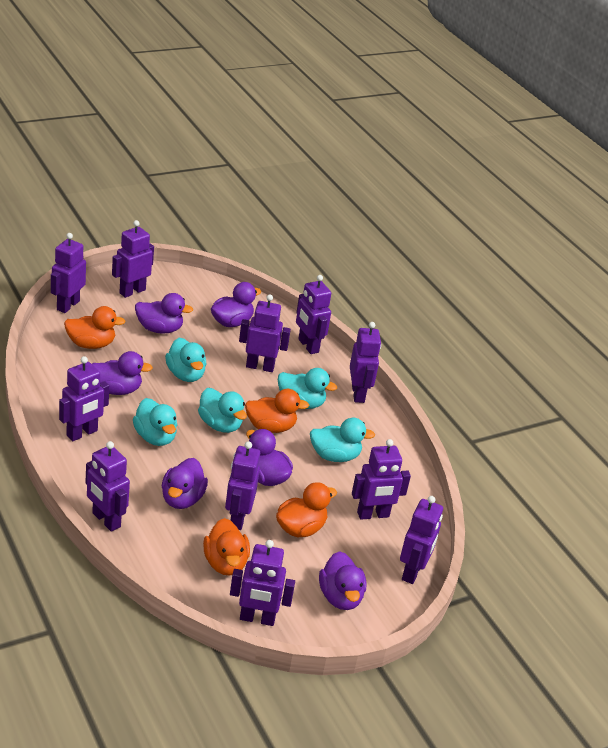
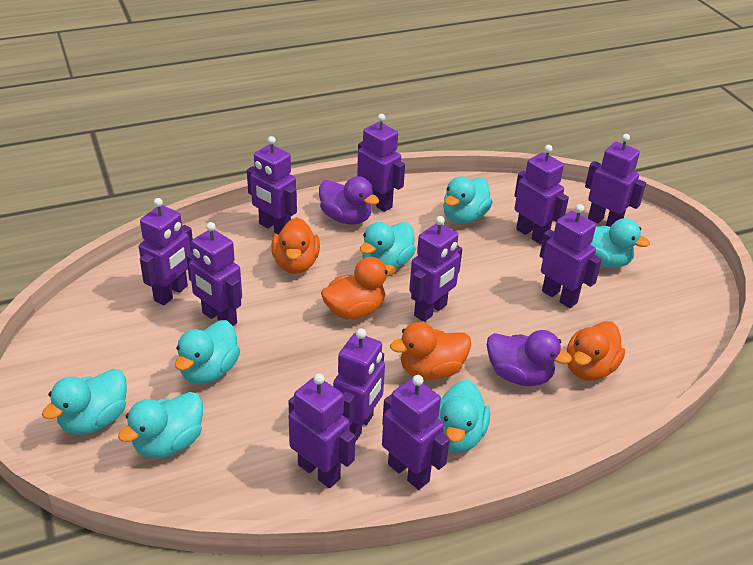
purple duck: 6 -> 2
turquoise duck: 5 -> 7

